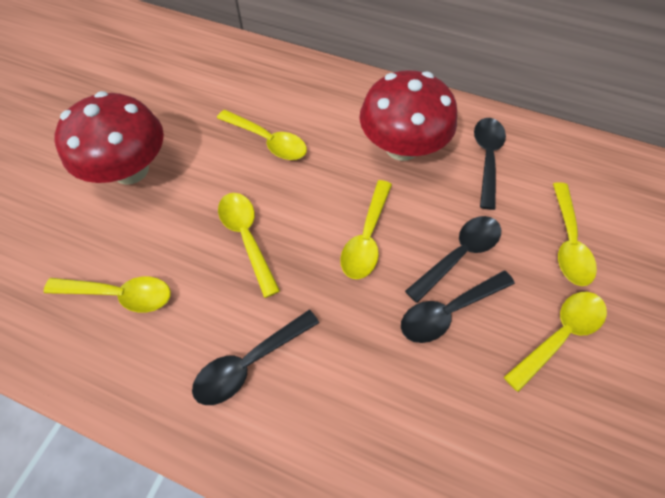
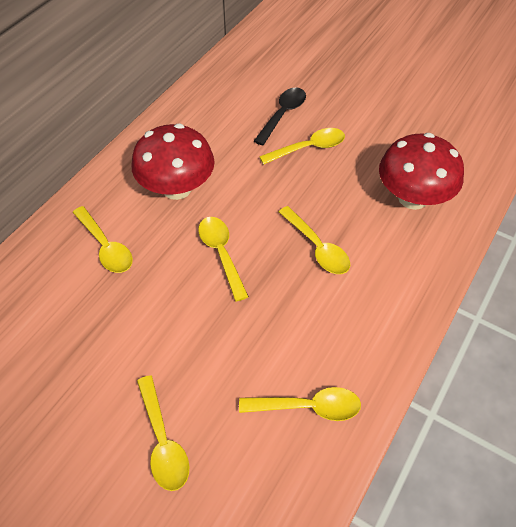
black spoon: 4 -> 1

